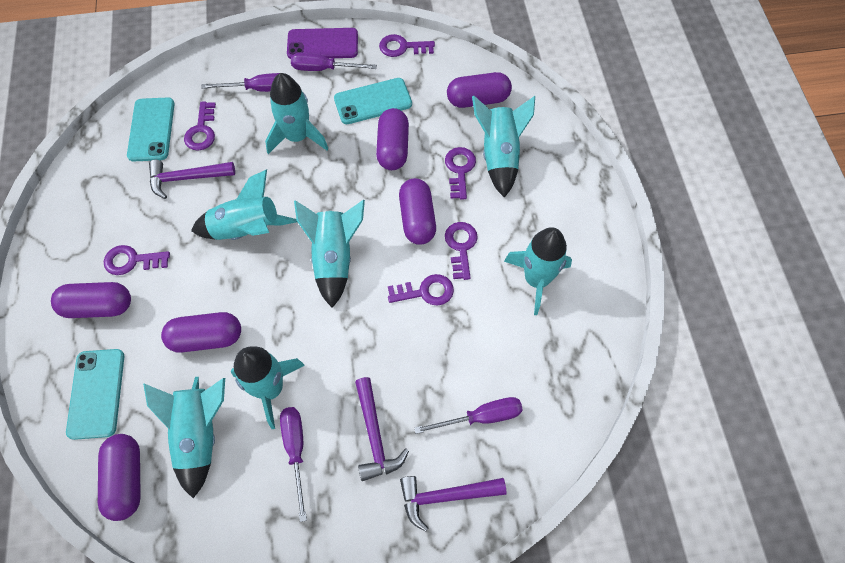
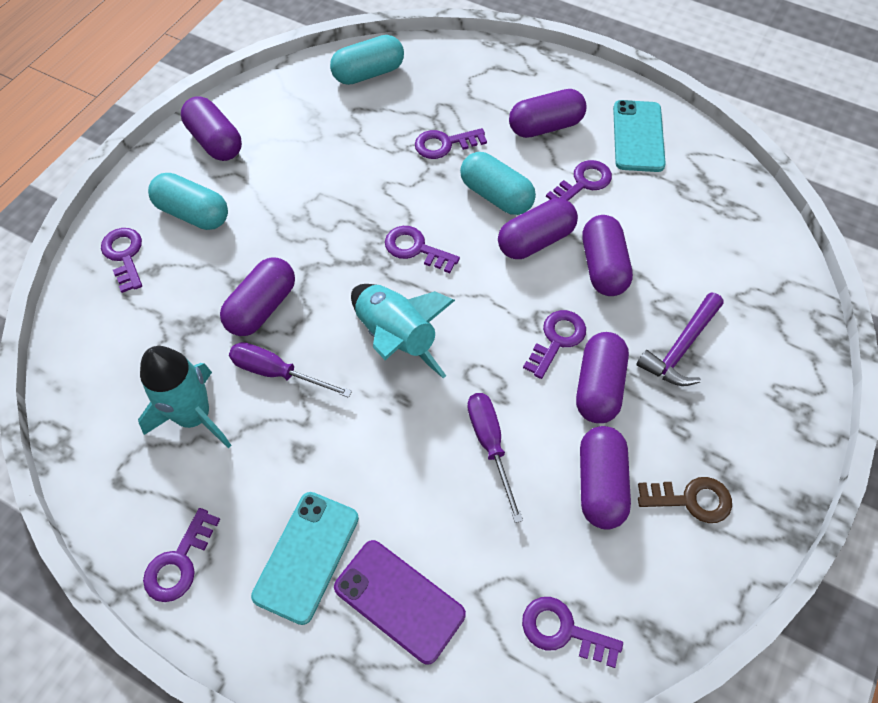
brown key: 0 -> 1
purple capsule: 6 -> 7
purple hammer: 3 -> 1
purple key: 6 -> 7
purple screwdriver: 4 -> 2
turquoise capsule: 0 -> 3
turquoise phone: 3 -> 2
turquoise rocket: 7 -> 2

